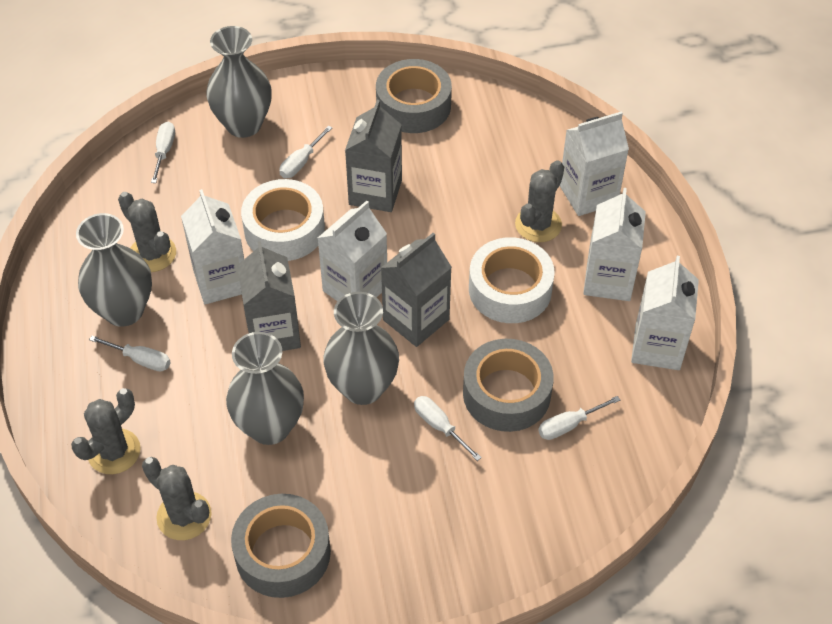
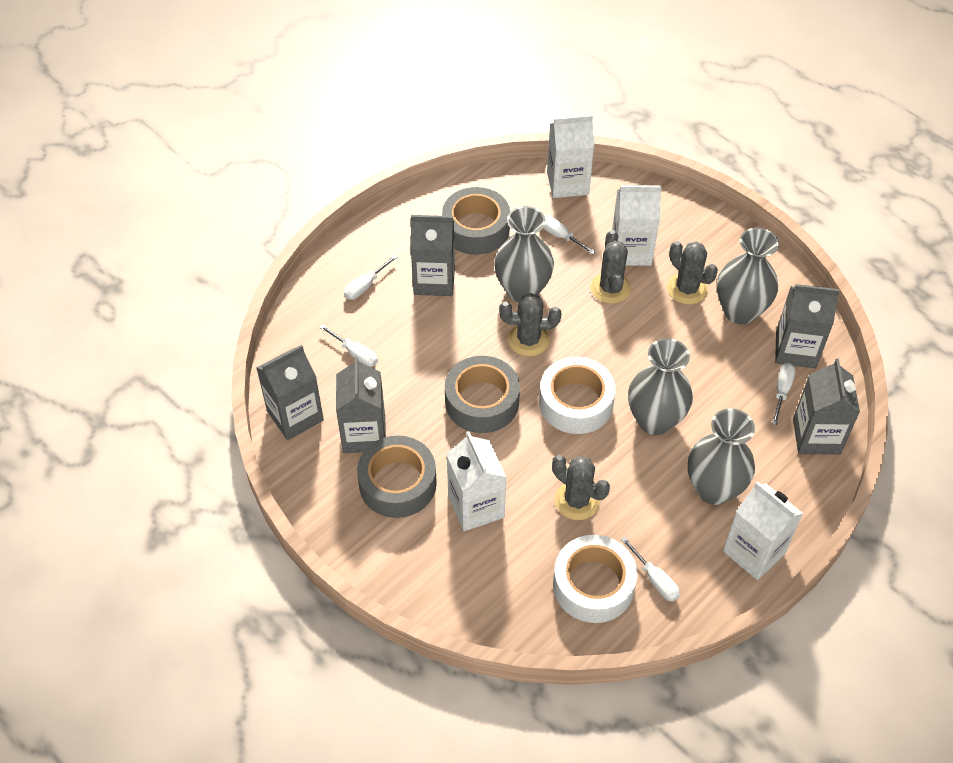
grey carton: 3 -> 5
white carton: 5 -> 4

